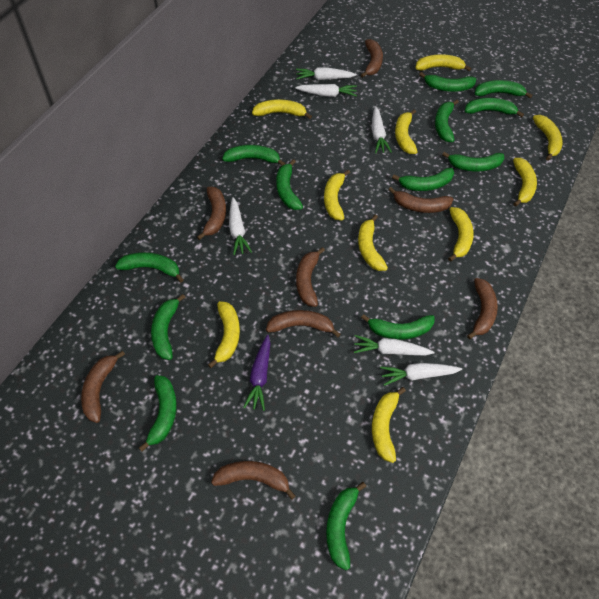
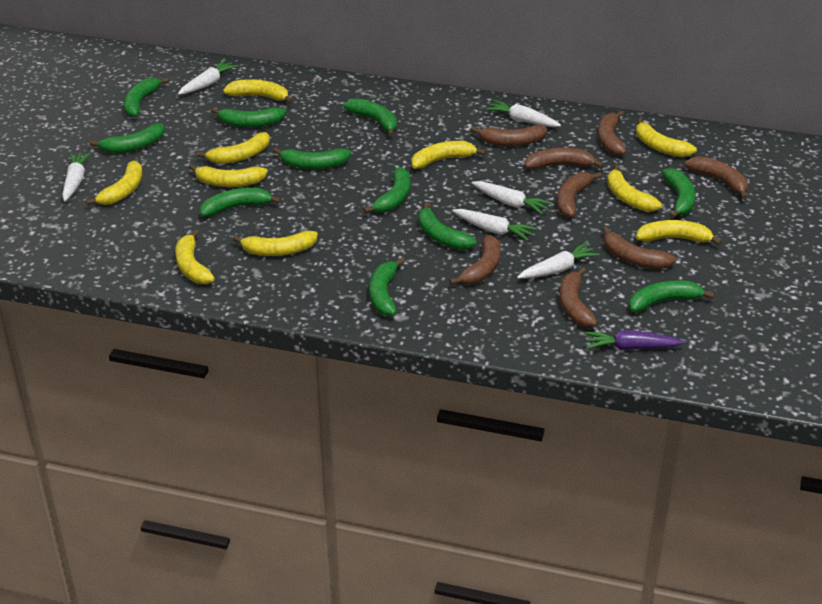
green banana: 13 -> 11

